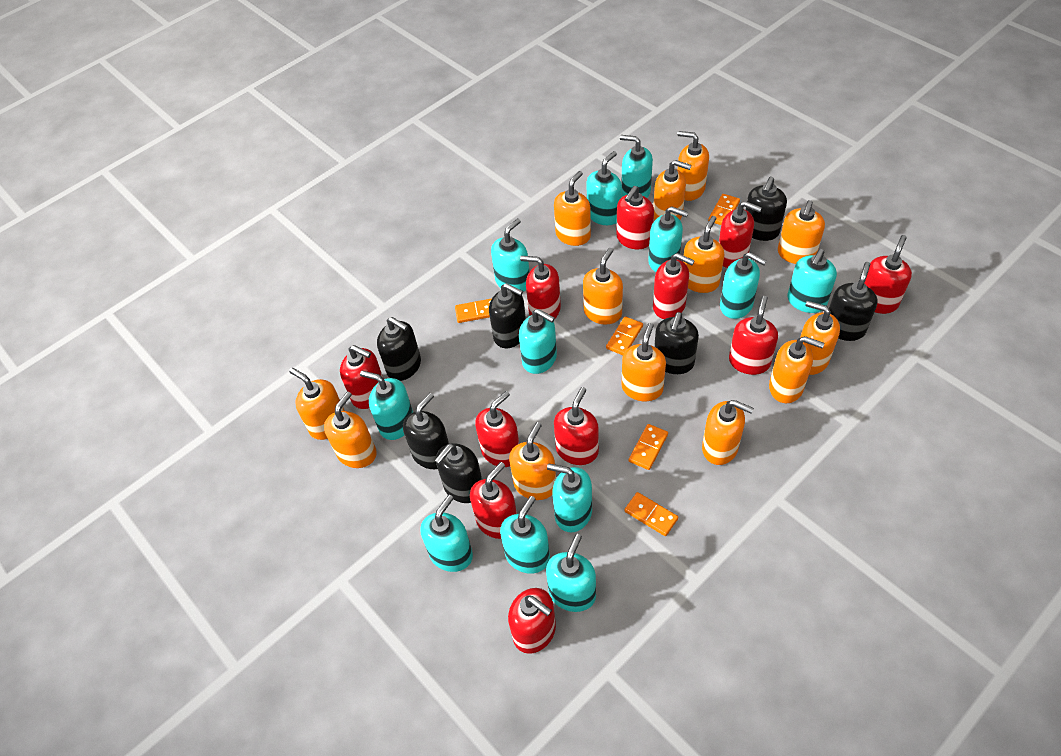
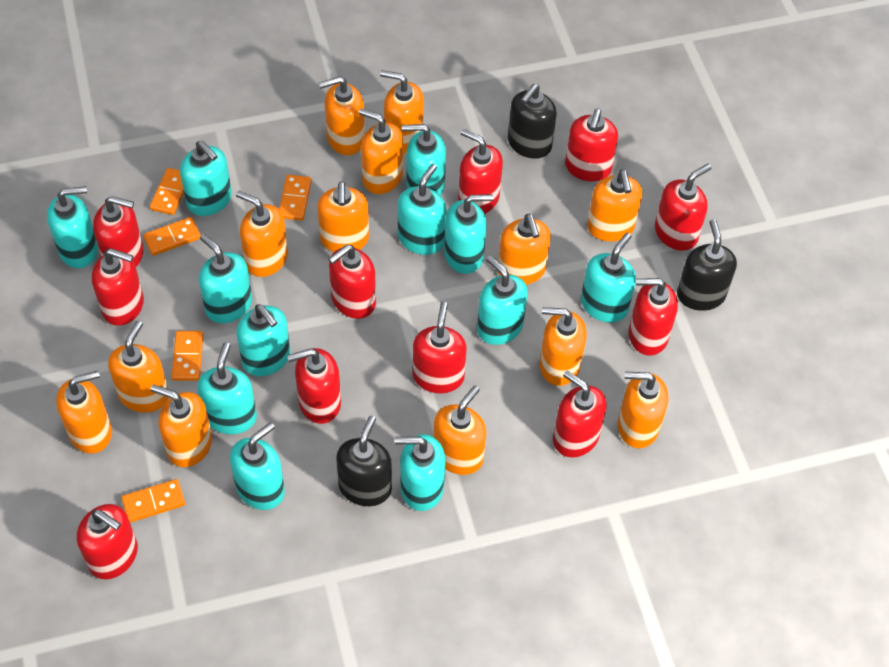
black soap dispenser: 7 -> 3

